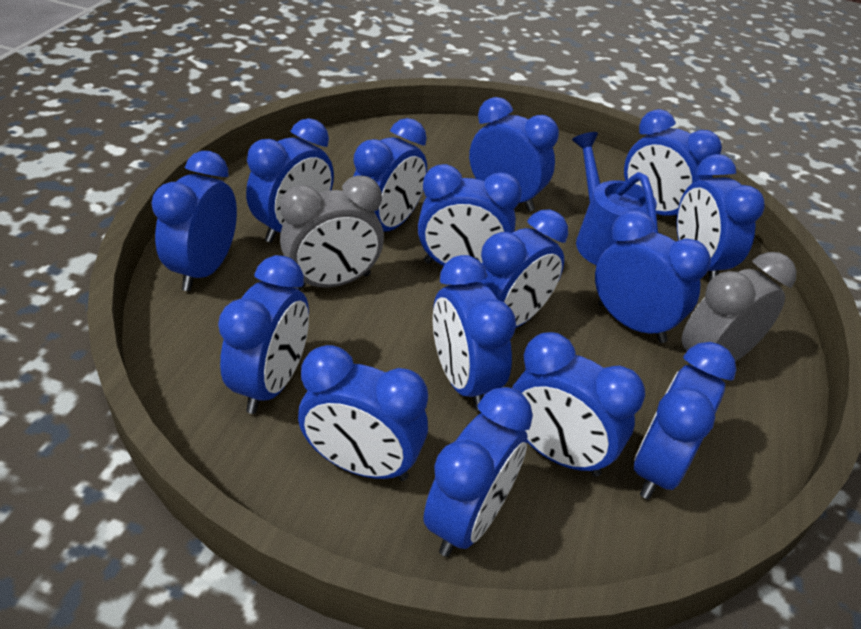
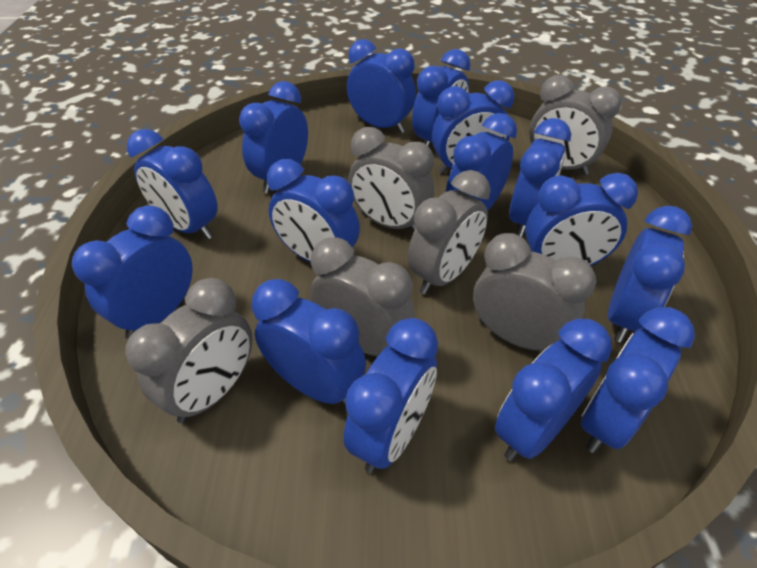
blue watering can: 1 -> 0
grey clock: 2 -> 6

